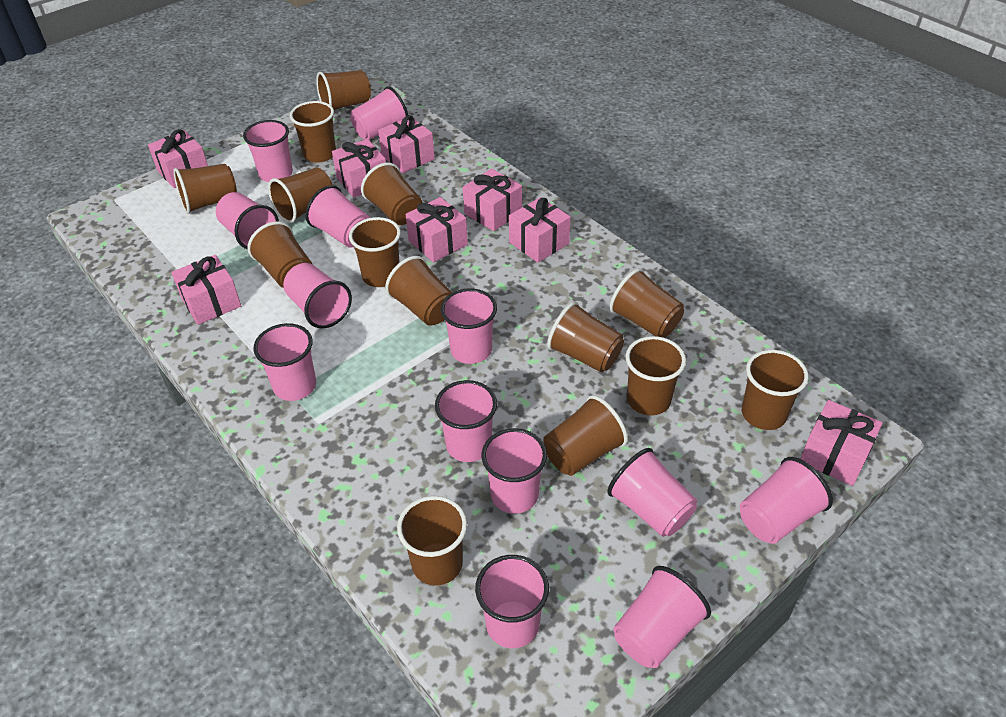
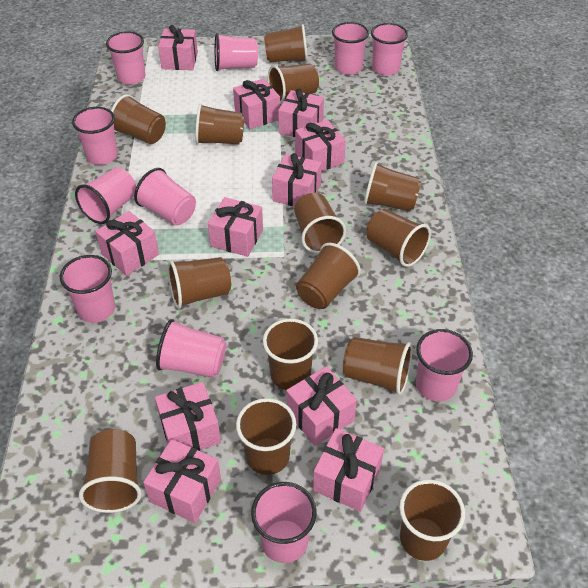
pink cup: 13 -> 11
pink gift: 8 -> 11

